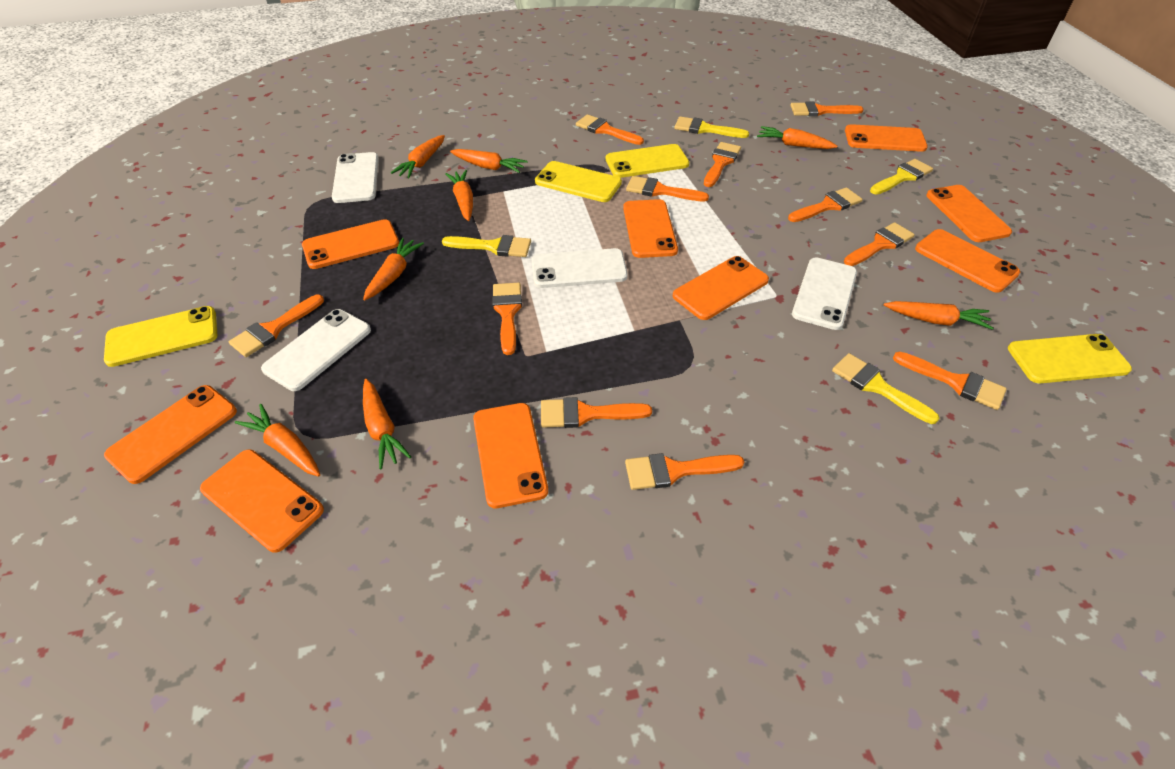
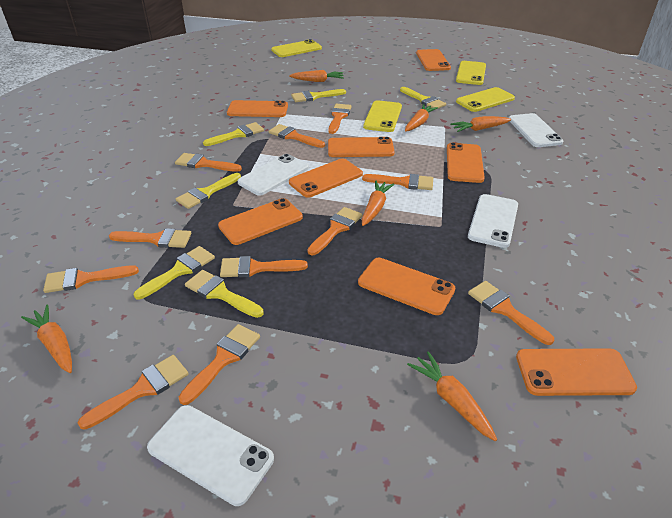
orange carrot: 8 -> 6
orange phone: 9 -> 8
yellow brush: 4 -> 6

